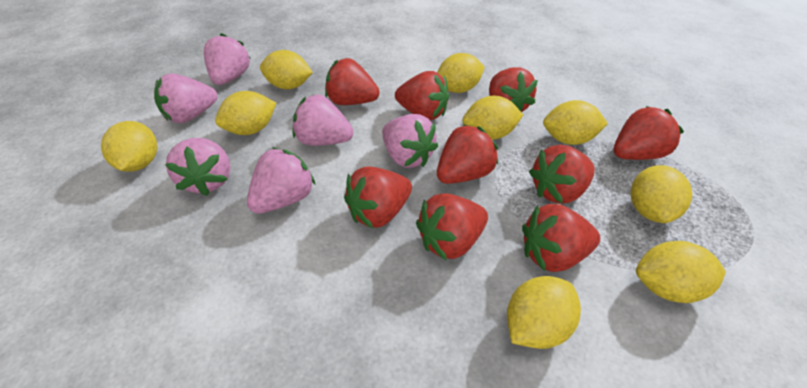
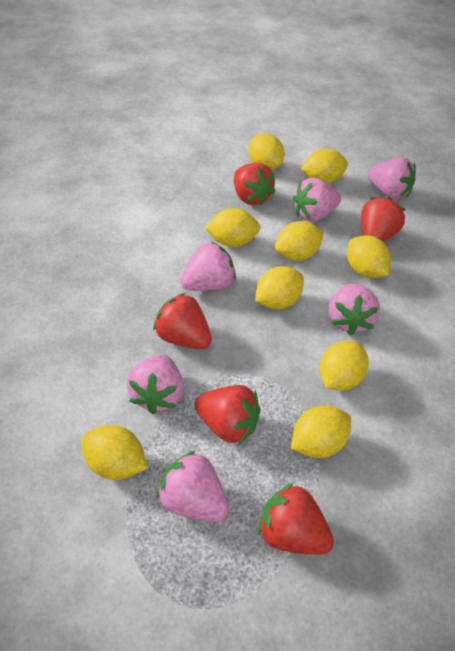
red strawberry: 9 -> 5

